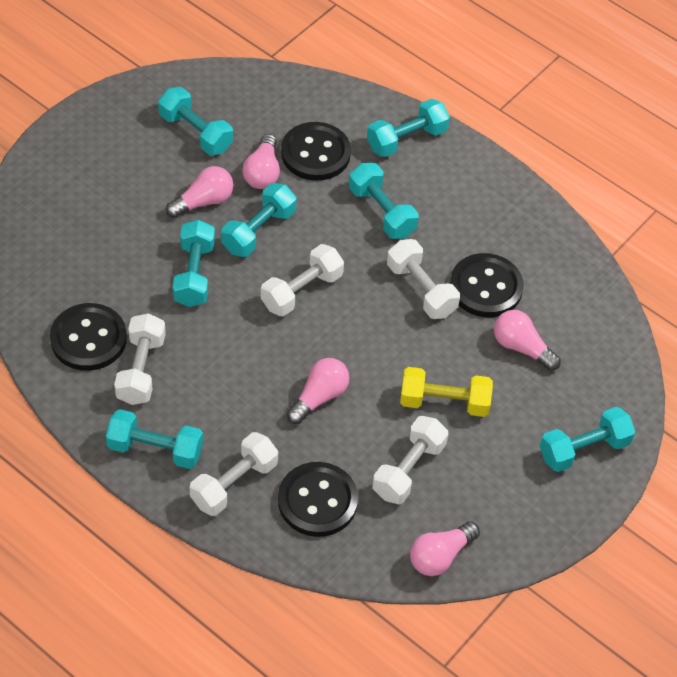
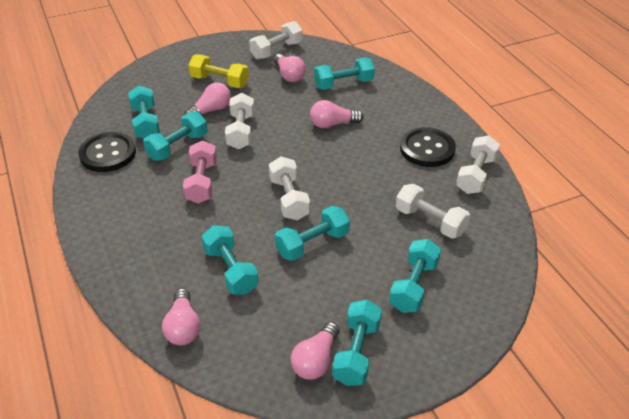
black button: 4 -> 2
pink dumbbell: 0 -> 1

